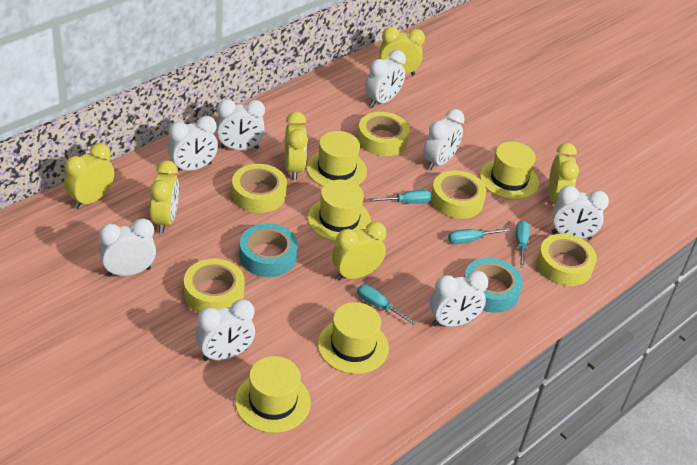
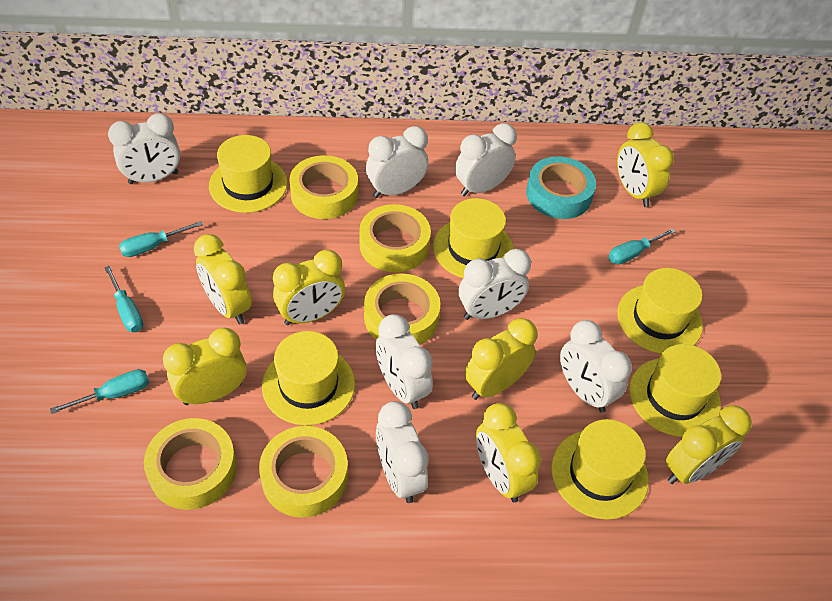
turquoise tape: 2 -> 1
white clock: 8 -> 7
yellow clock: 6 -> 7
yellow hat: 5 -> 6

